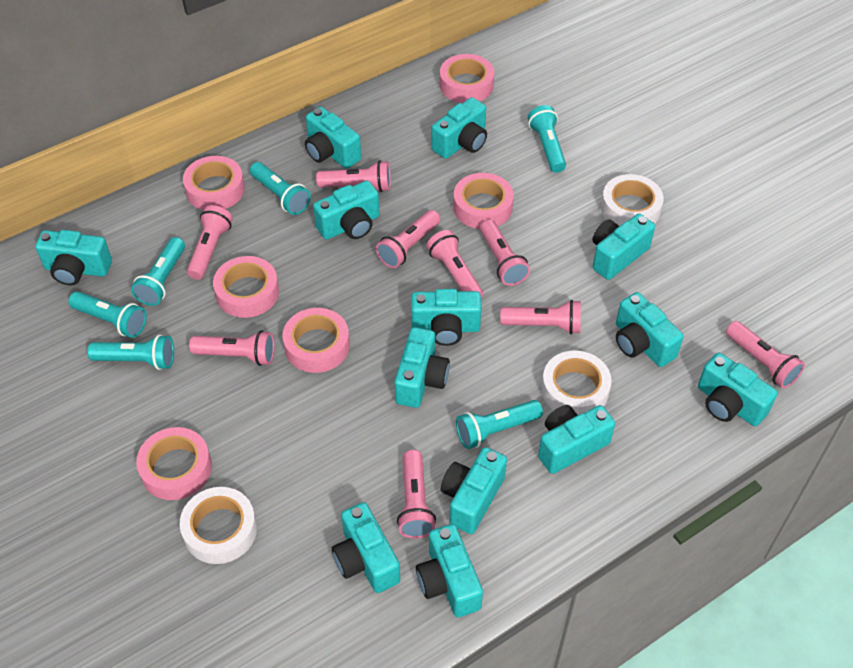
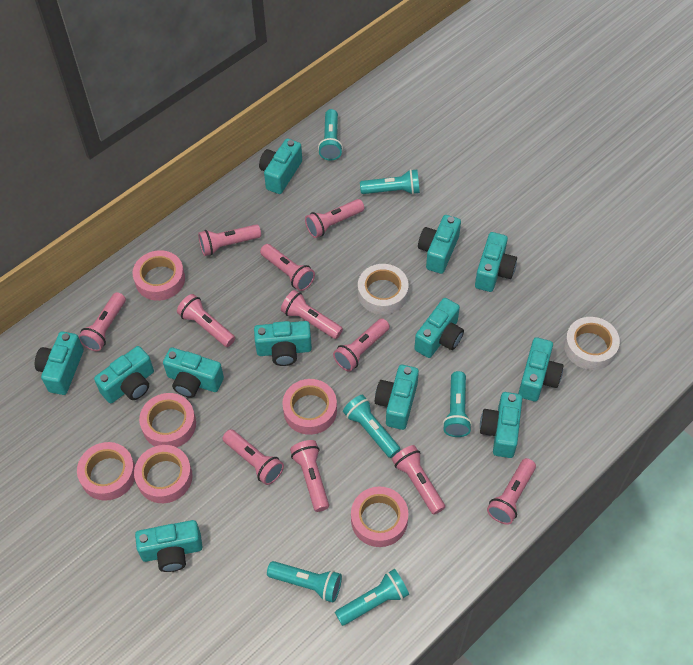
pink flashlight: 9 -> 11
turquoise camera: 13 -> 12
white tape: 3 -> 2

